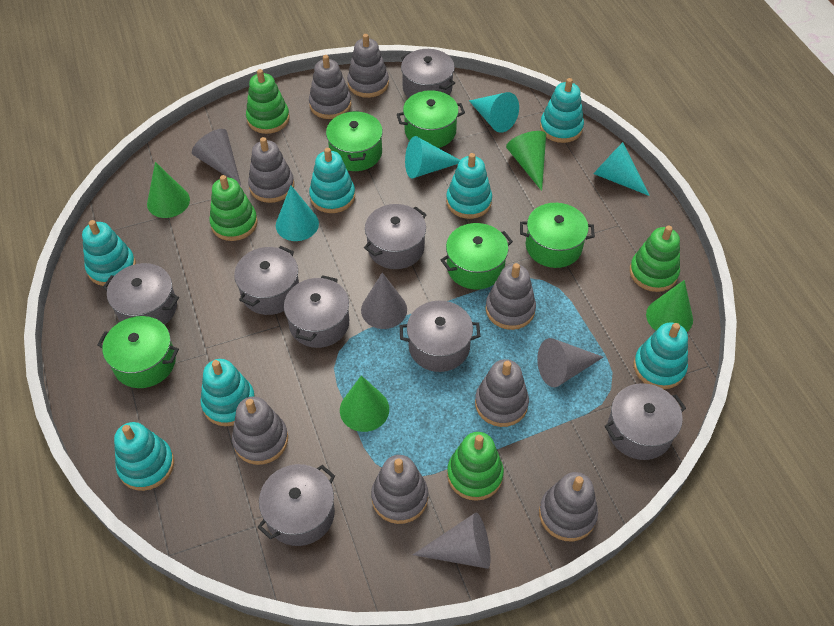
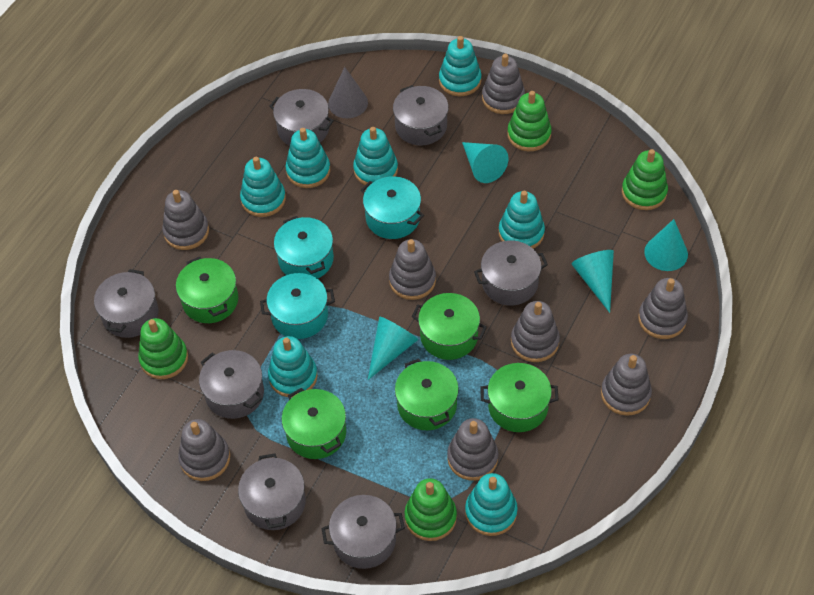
green cone: 4 -> 0
grey cone: 4 -> 1
grey pot: 8 -> 7
turquoise pot: 0 -> 3

